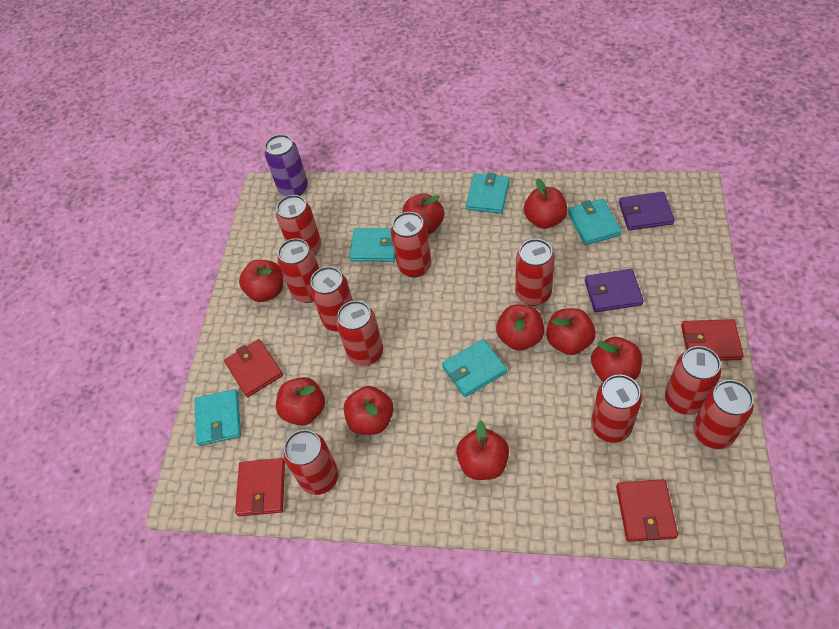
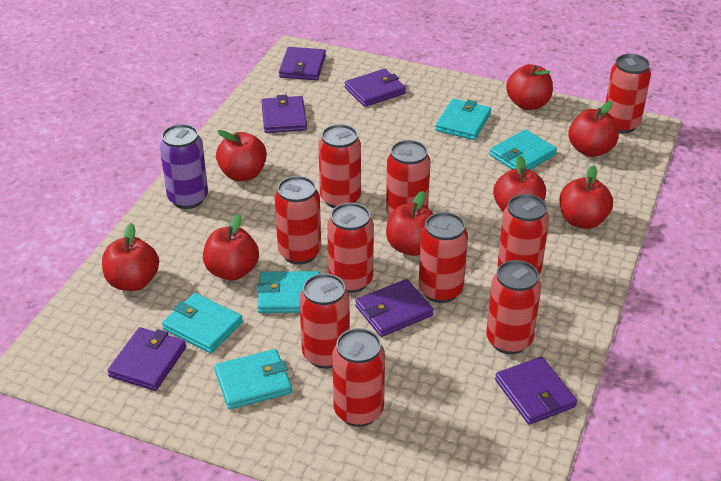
purple wallet: 2 -> 6
red apple: 9 -> 8
red wallet: 4 -> 0

